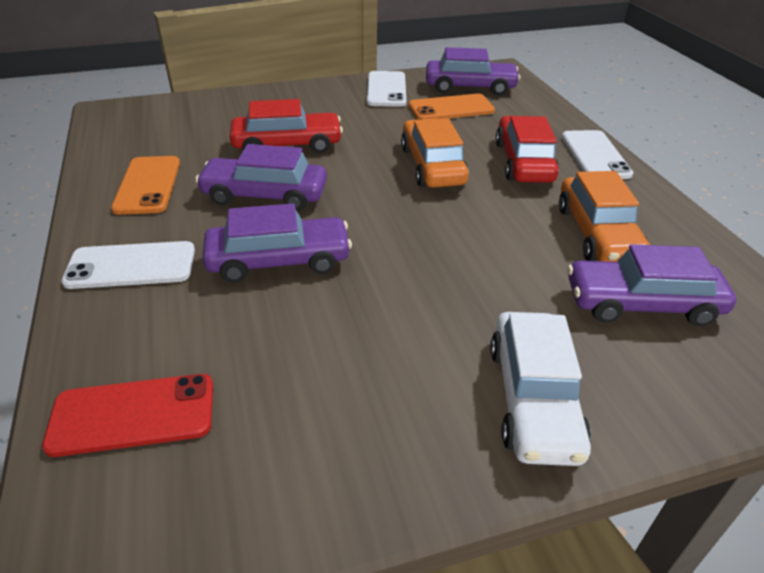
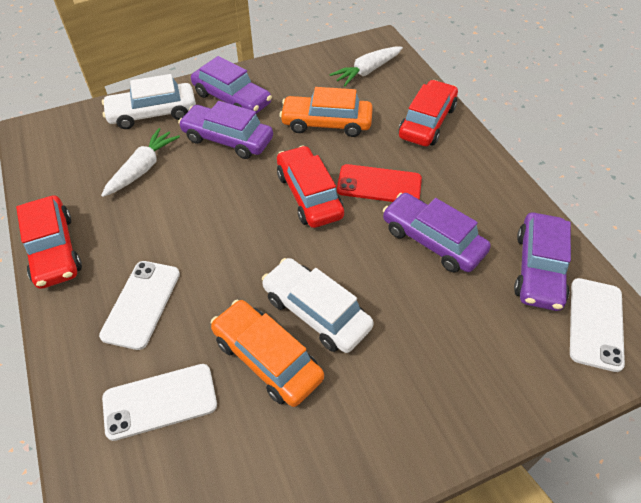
orange phone: 2 -> 0
red car: 2 -> 3
white car: 1 -> 2
white carrot: 0 -> 2

